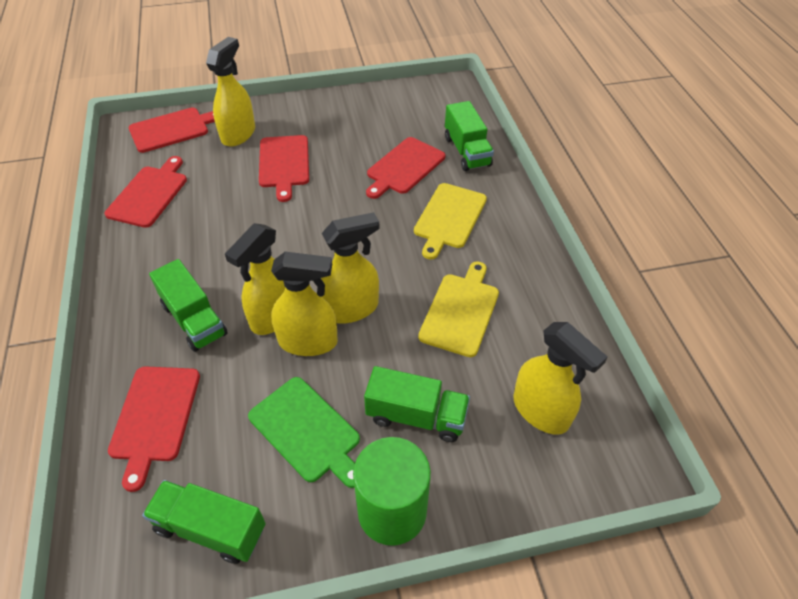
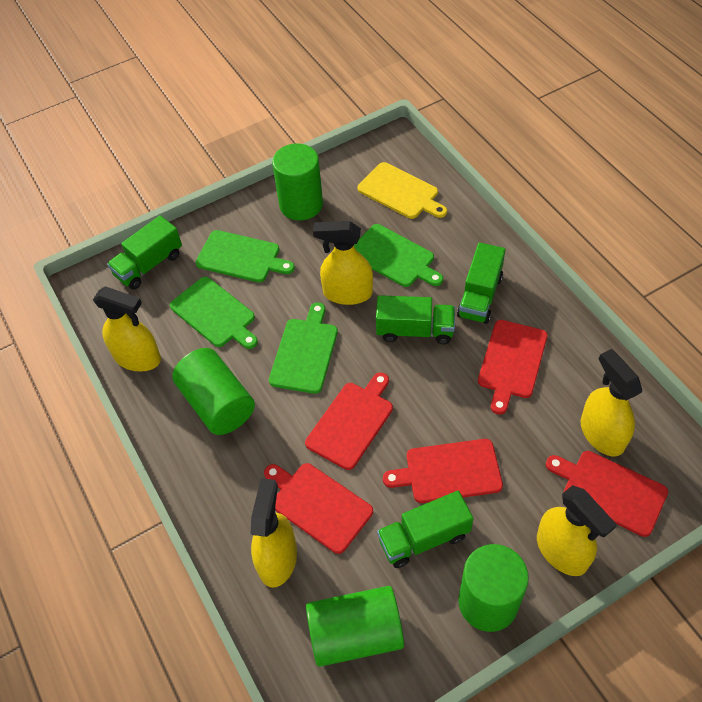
green cutting board: 1 -> 4
green cylinder: 1 -> 4
yellow cutting board: 2 -> 1

